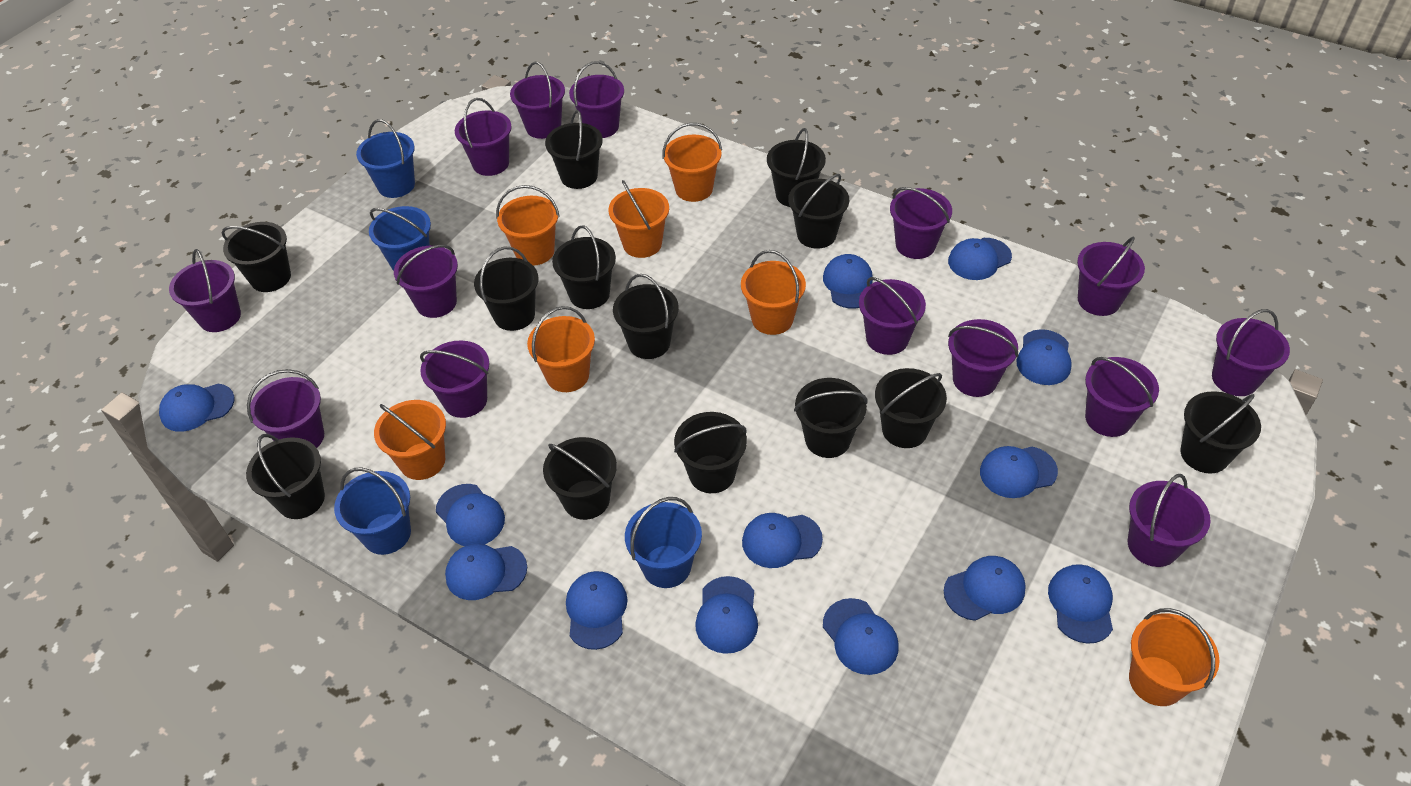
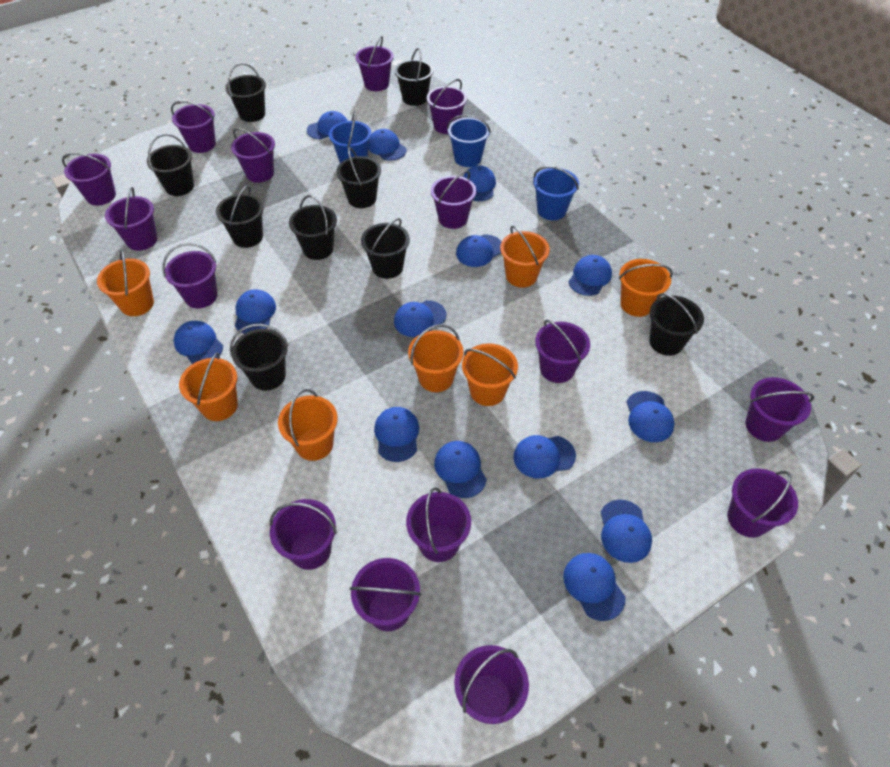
black bucket: 13 -> 9
blue bucket: 4 -> 3
blue cap: 13 -> 14
purple bucket: 14 -> 15

